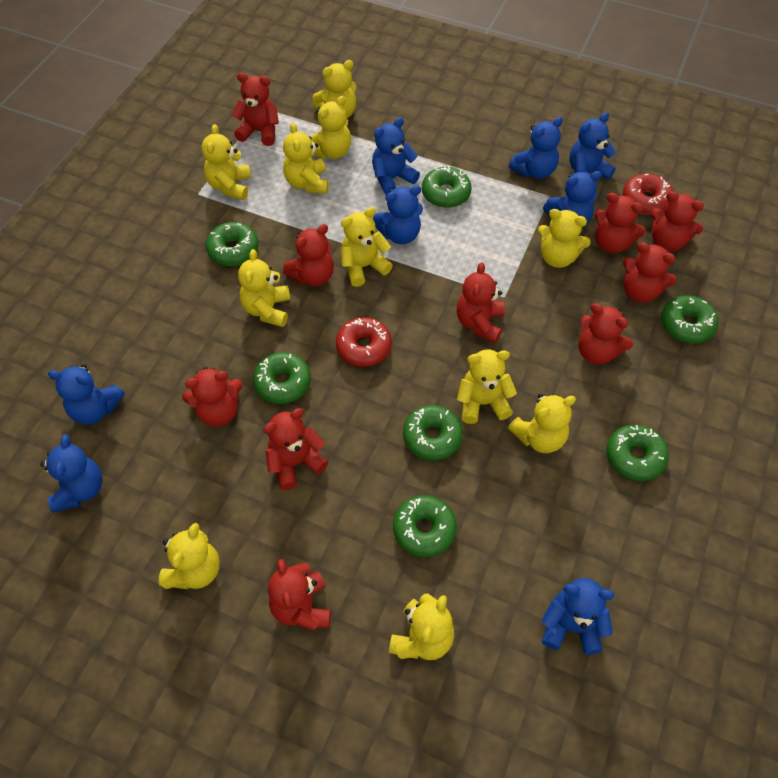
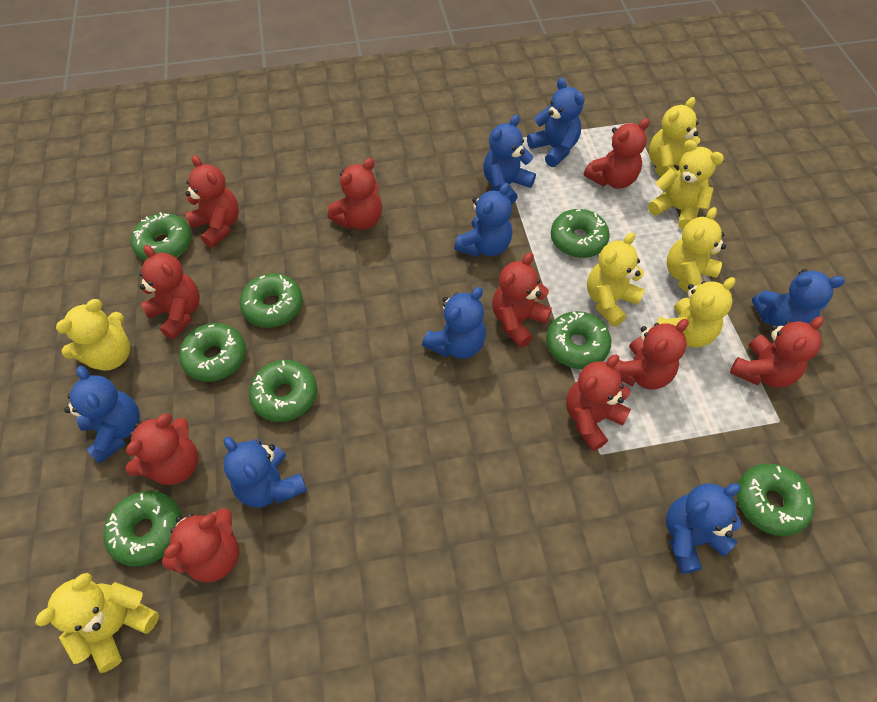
green donut: 7 -> 8
red donut: 2 -> 0
yellow teddy bear: 11 -> 7

